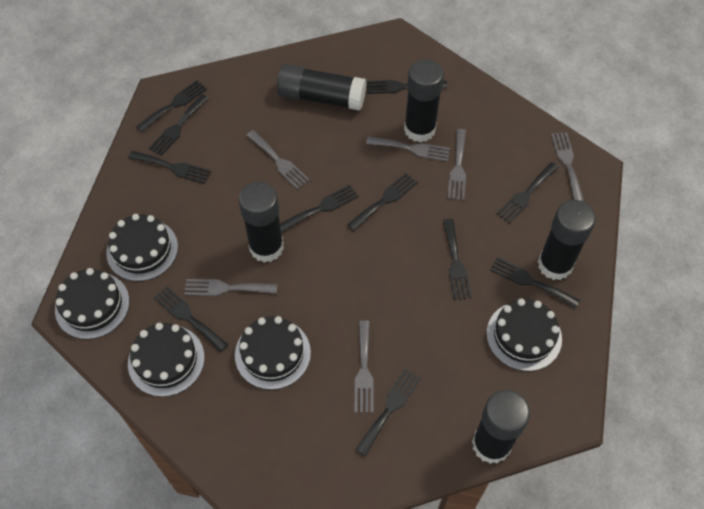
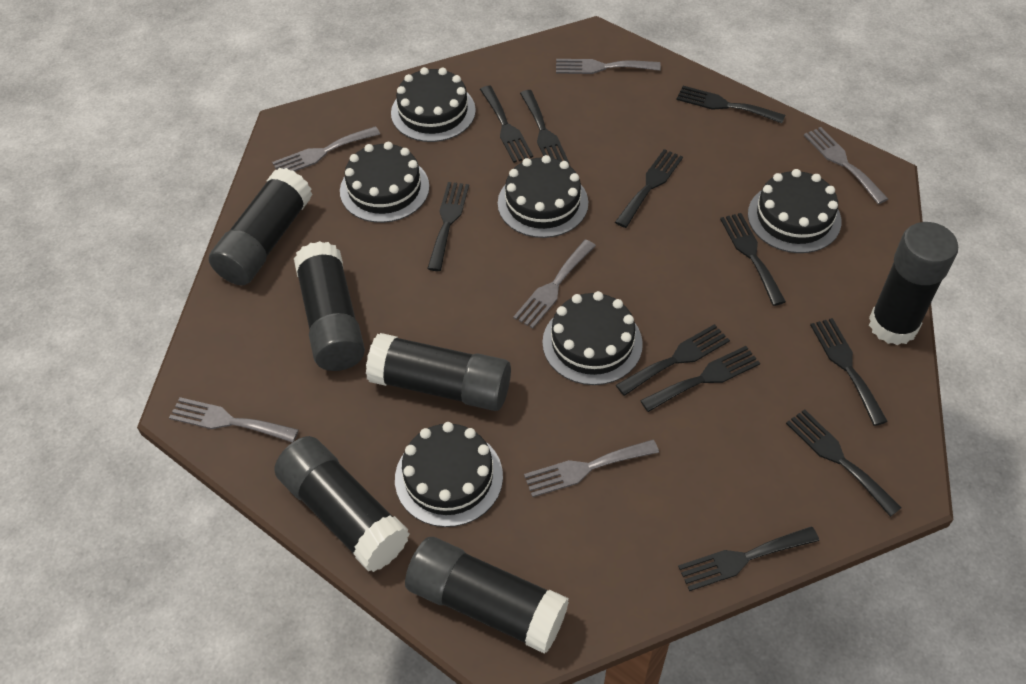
black cake: 5 -> 6
black glue stick: 5 -> 6

